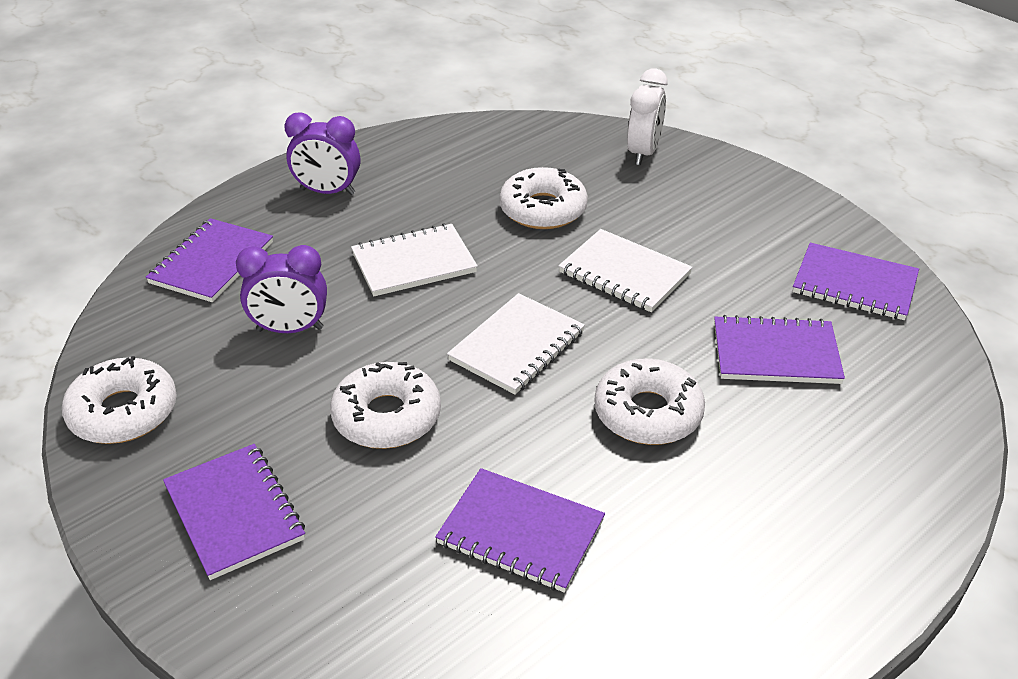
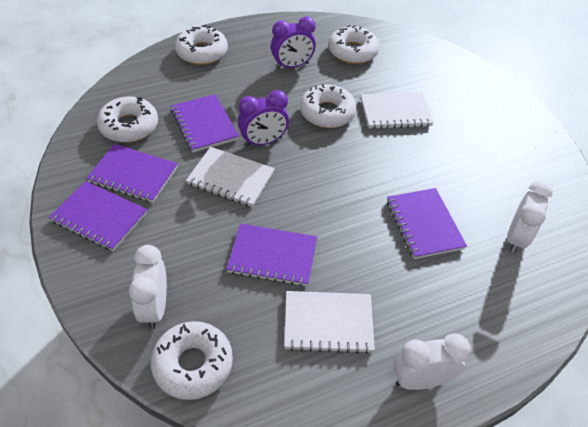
white clock: 1 -> 3
white donut: 4 -> 5

